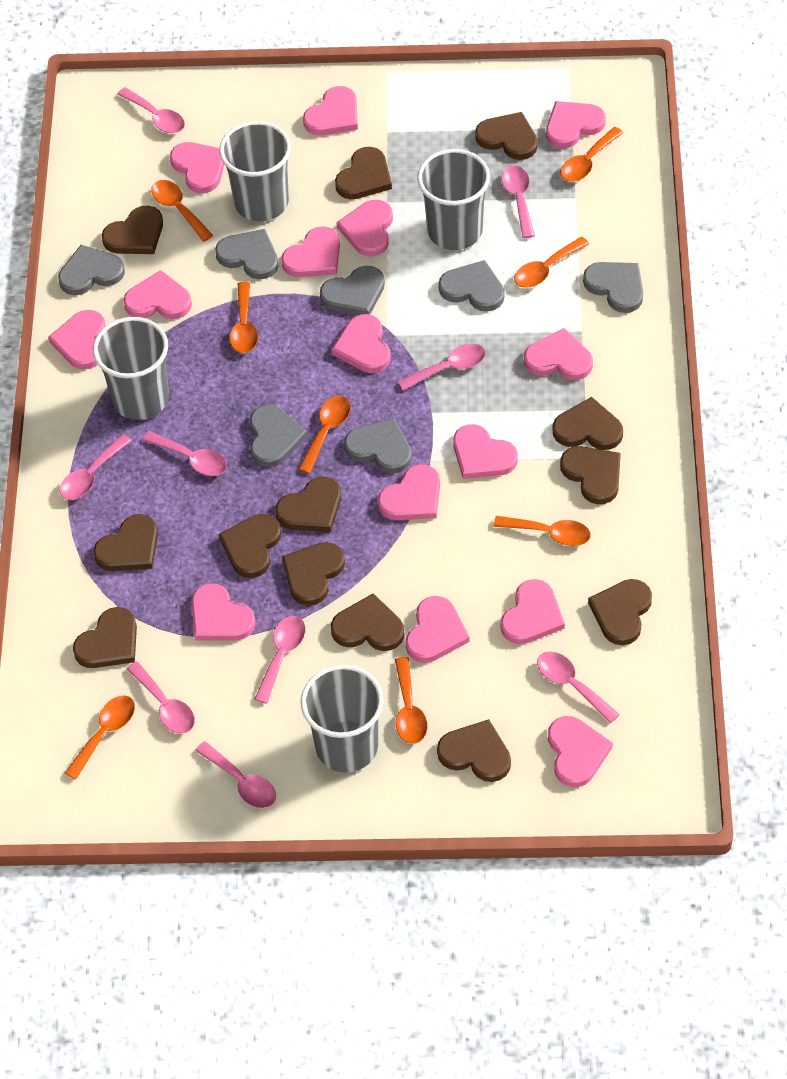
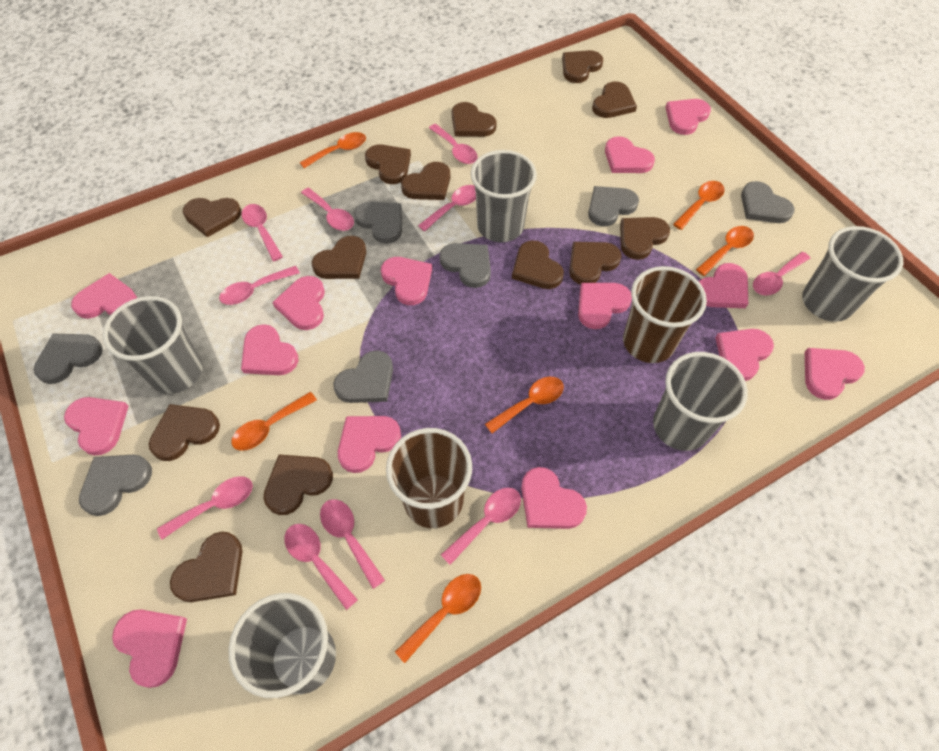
brown cup: 0 -> 2
grey cup: 4 -> 5
orange spoon: 8 -> 6
pink heart: 15 -> 14
pink spoon: 9 -> 10

